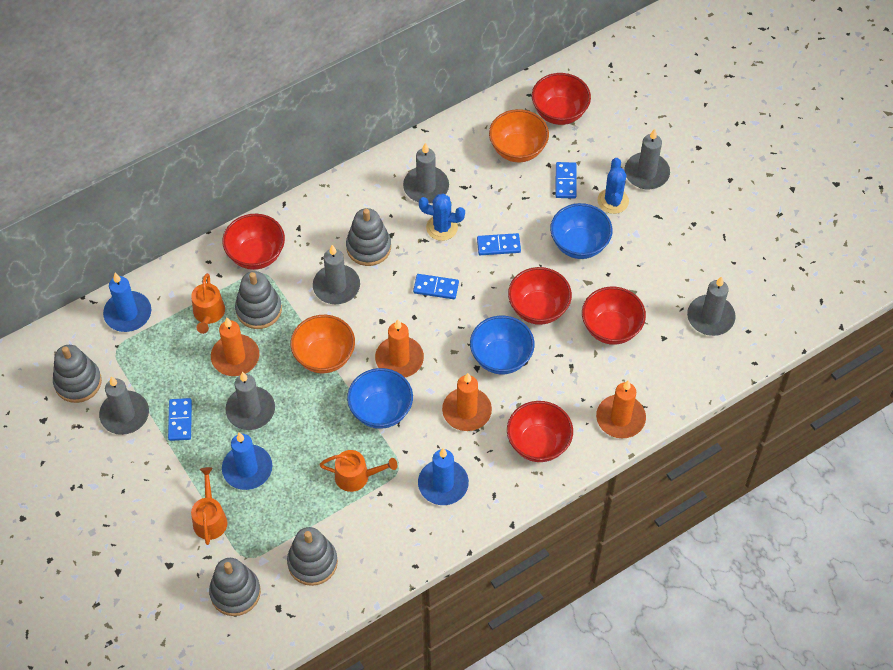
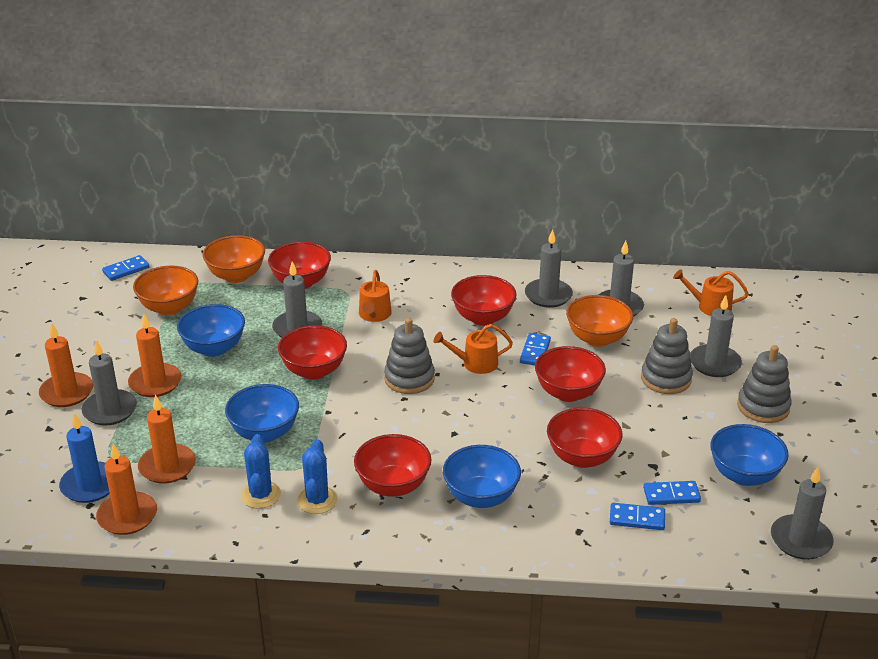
blue bowl: 3 -> 4
blue candle: 3 -> 1
grey stacking toy: 5 -> 3
orange bowl: 2 -> 3
red bowl: 5 -> 6

